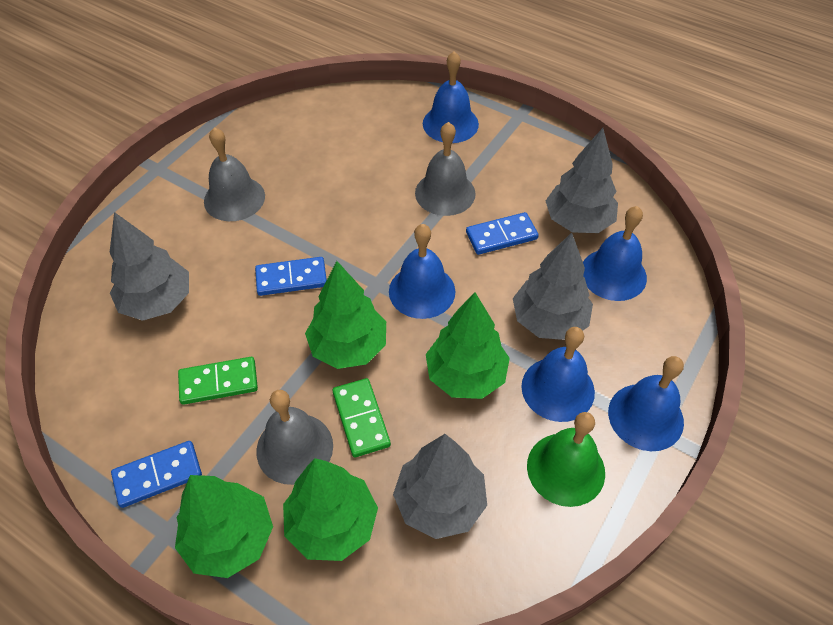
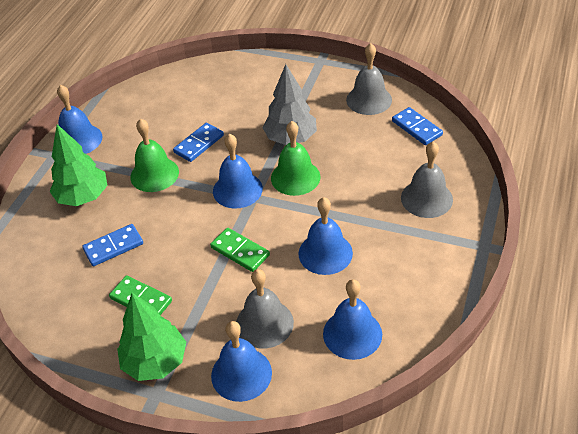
green bell: 1 -> 2
green tree: 4 -> 2
grey tree: 4 -> 1

